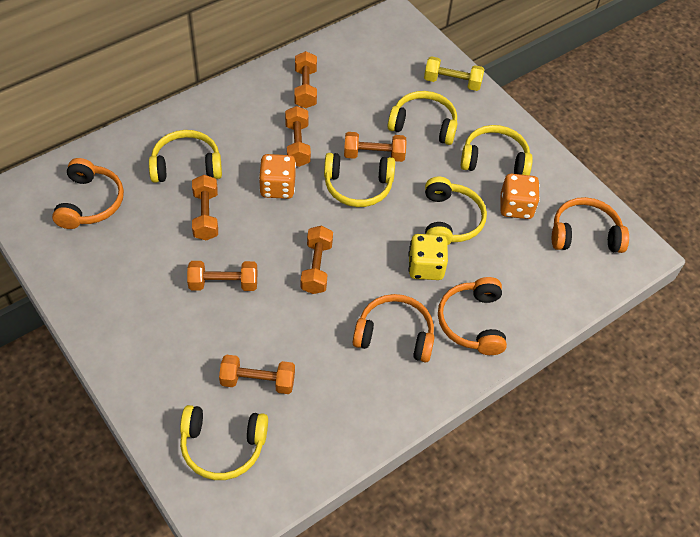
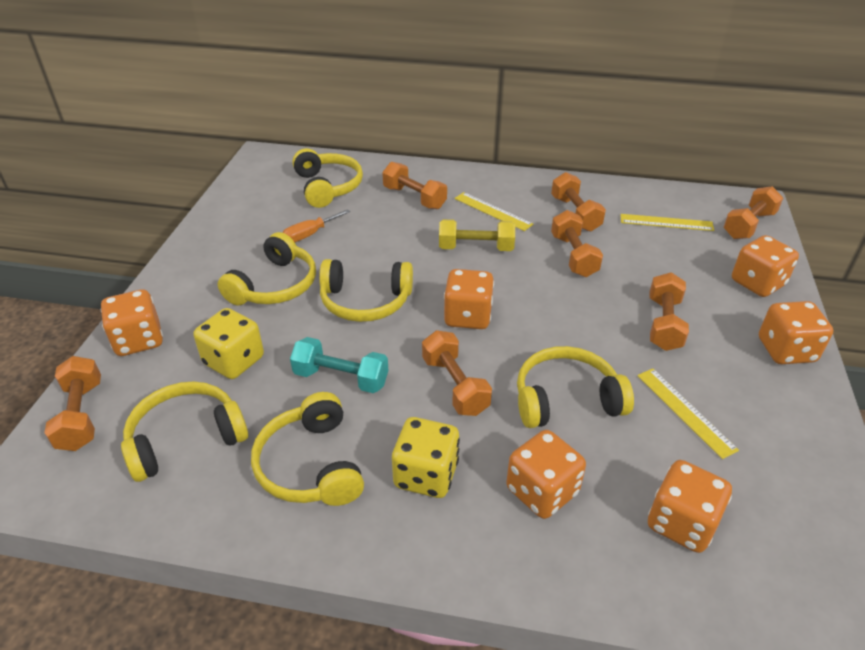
orange dice: 2 -> 6
orange headphones: 4 -> 0
orange screwdriver: 0 -> 1
turquoise dumbbell: 0 -> 1
yellow dice: 1 -> 2
yellow ruler: 0 -> 3

